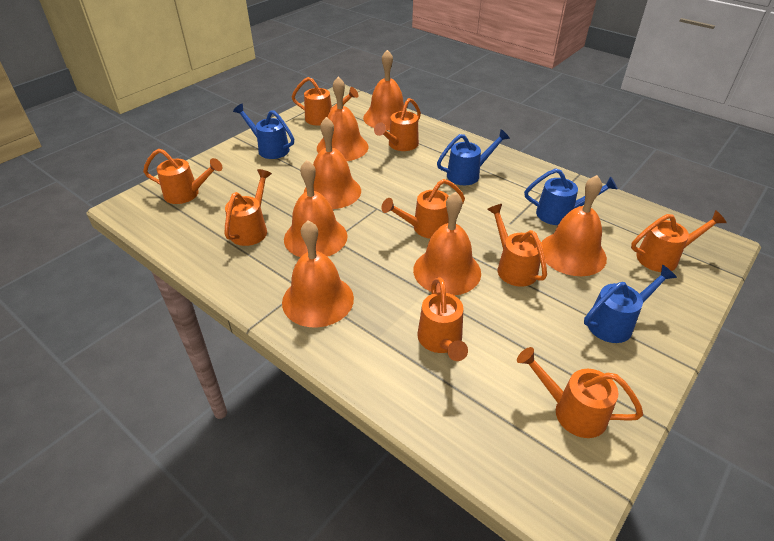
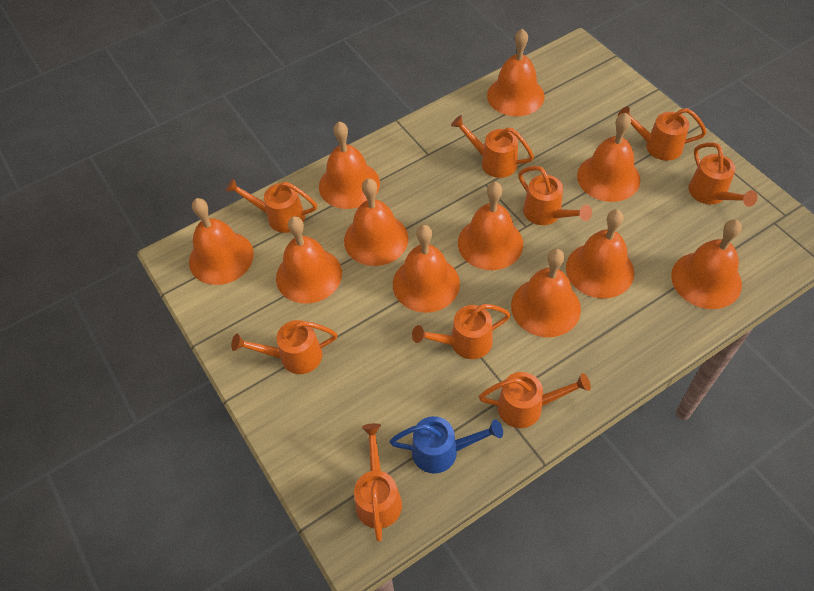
blue watering can: 4 -> 1
orange bell: 7 -> 11

